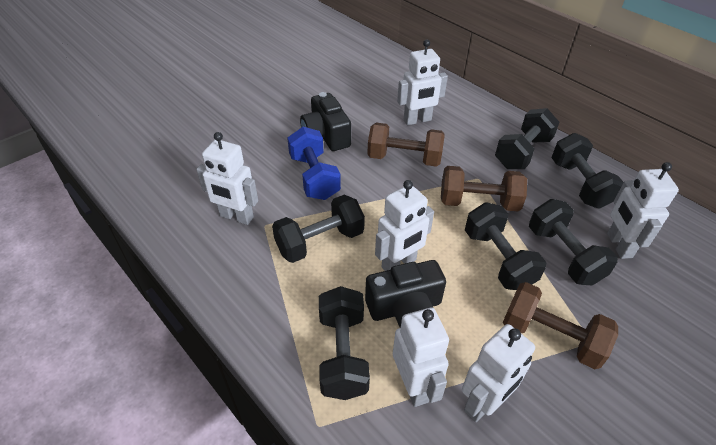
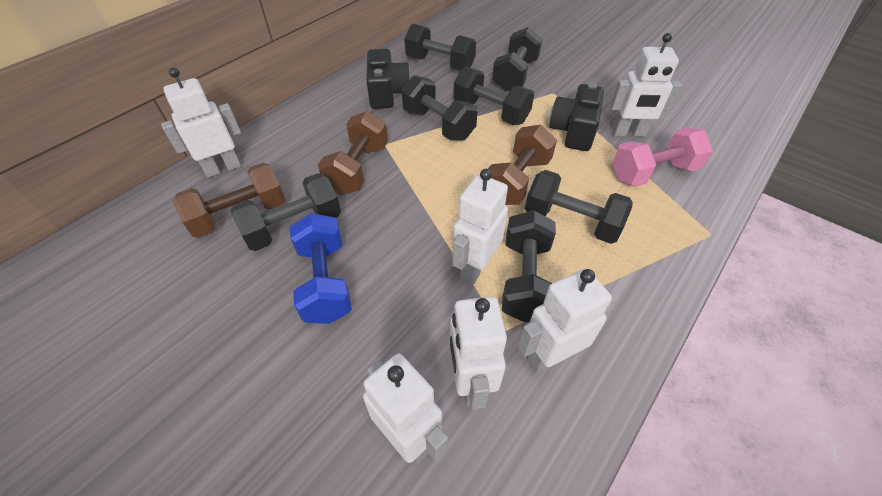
black dumbbell: 6 -> 7
pink dumbbell: 0 -> 1

